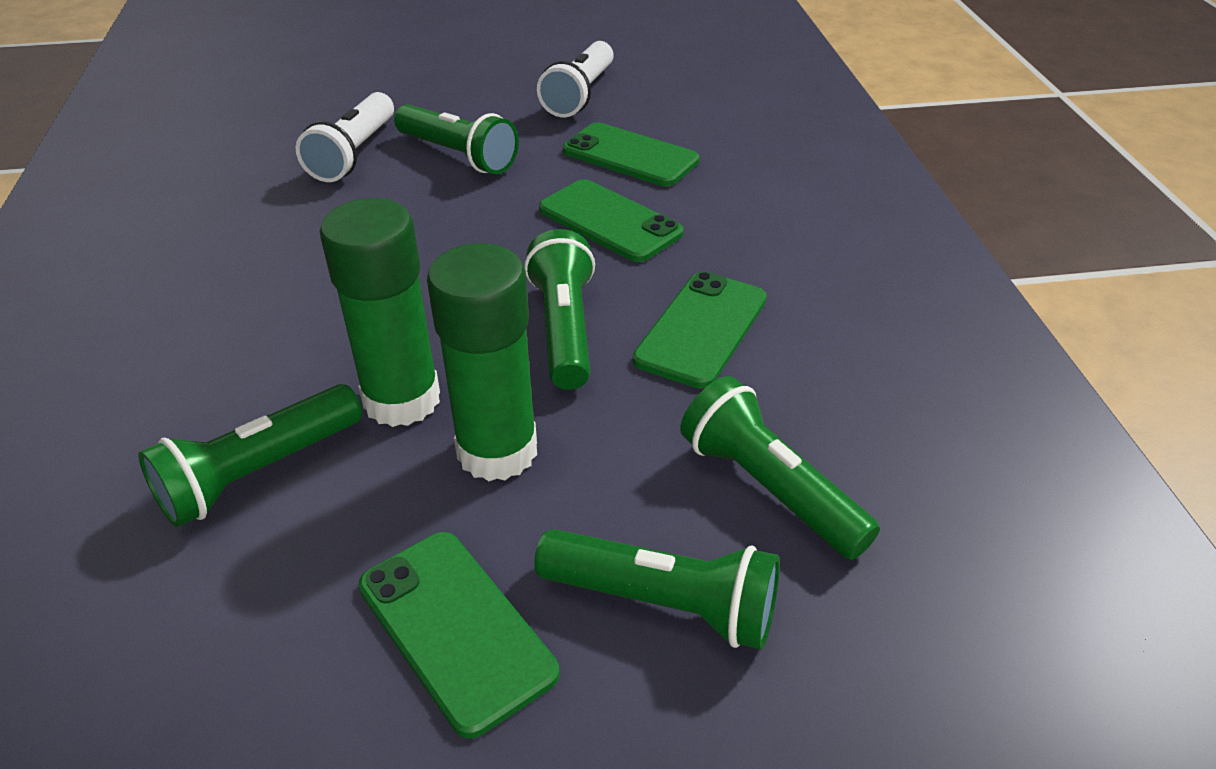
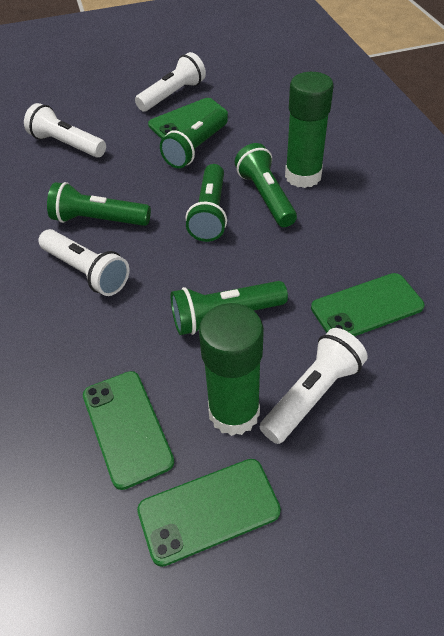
white flashlight: 2 -> 4

